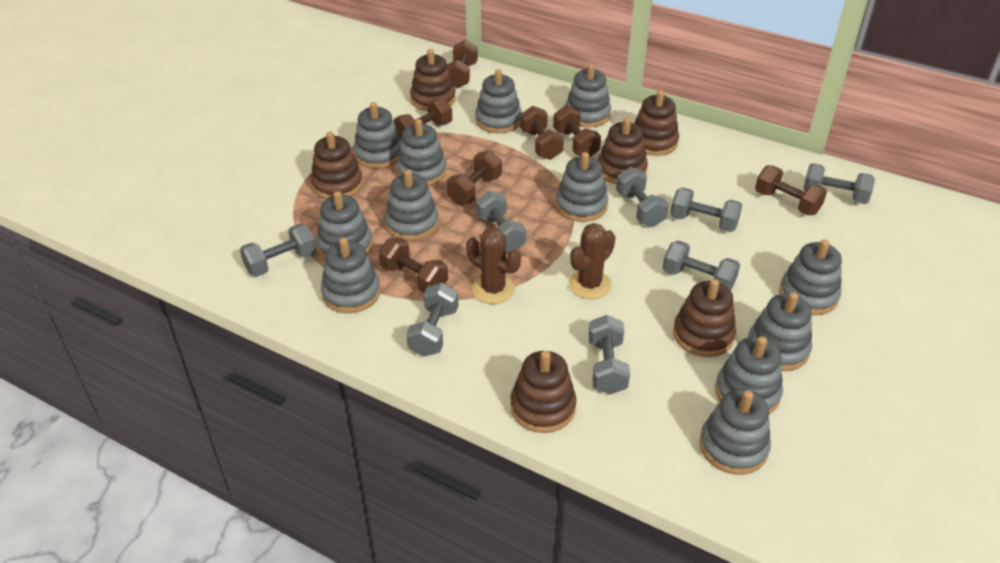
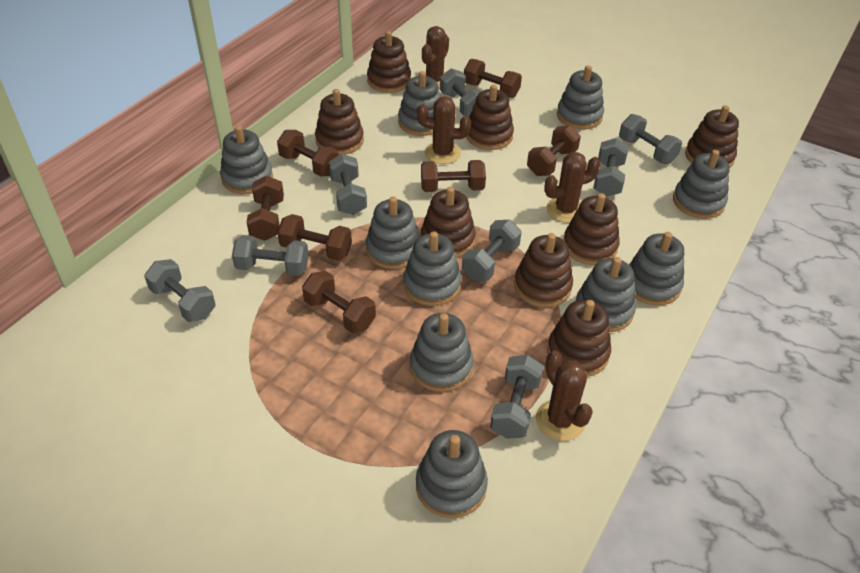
brown cactus: 2 -> 4
brown stacking toy: 6 -> 8
grey stacking toy: 12 -> 10

